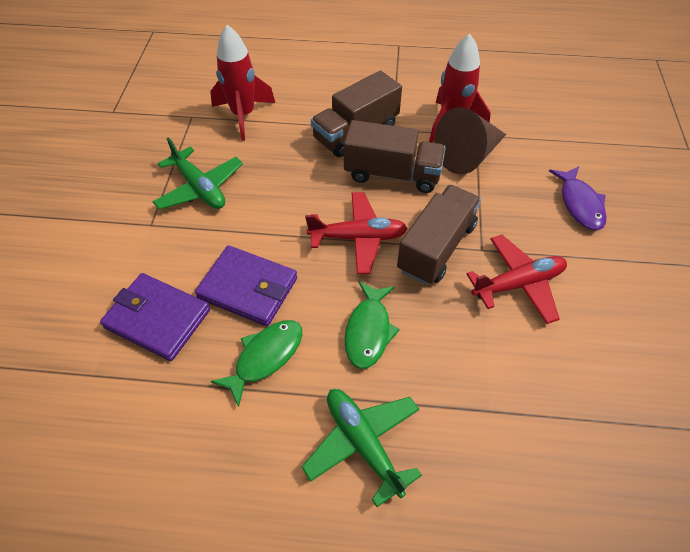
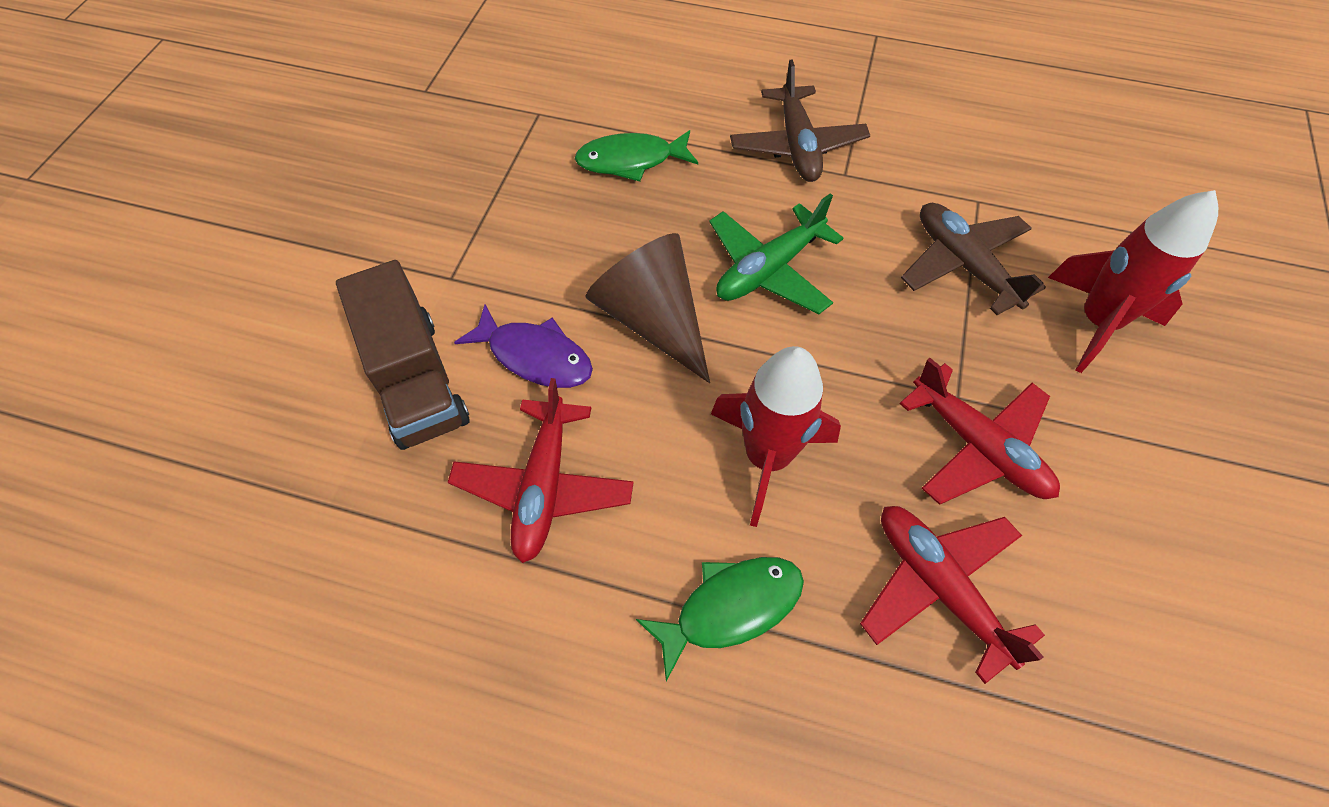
brown plane: 0 -> 2
brown truck: 3 -> 1
green plane: 2 -> 1
purple wallet: 2 -> 0
red plane: 2 -> 3

